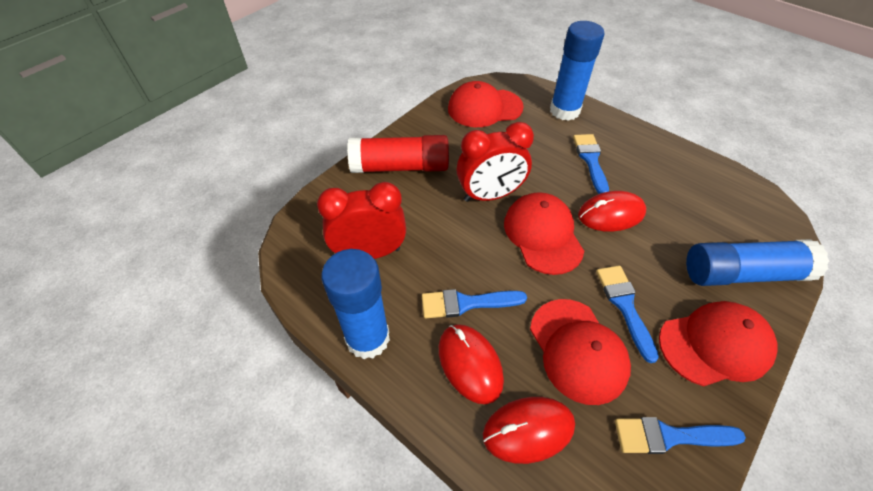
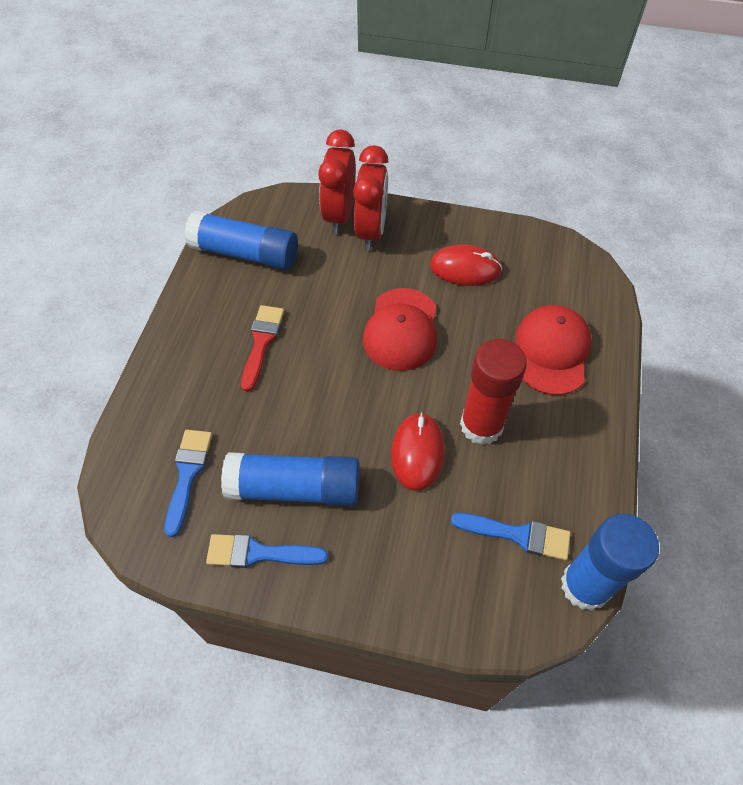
blue brush: 4 -> 3
red brush: 0 -> 1
red cap: 4 -> 2
red mouse: 3 -> 2

